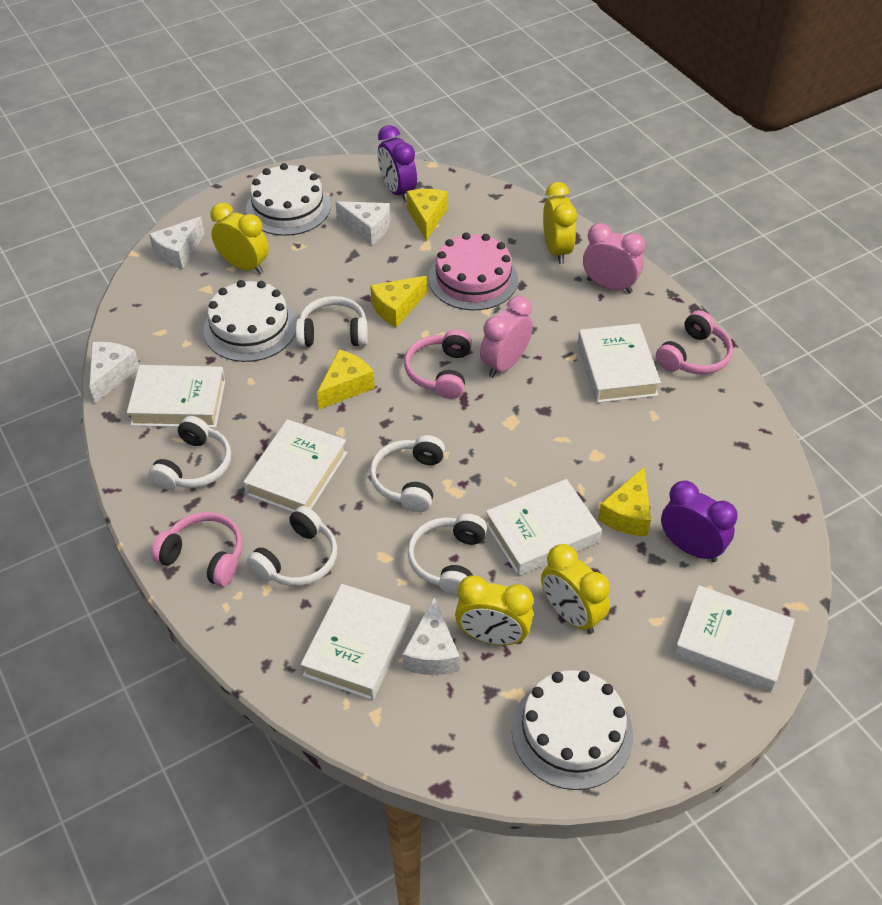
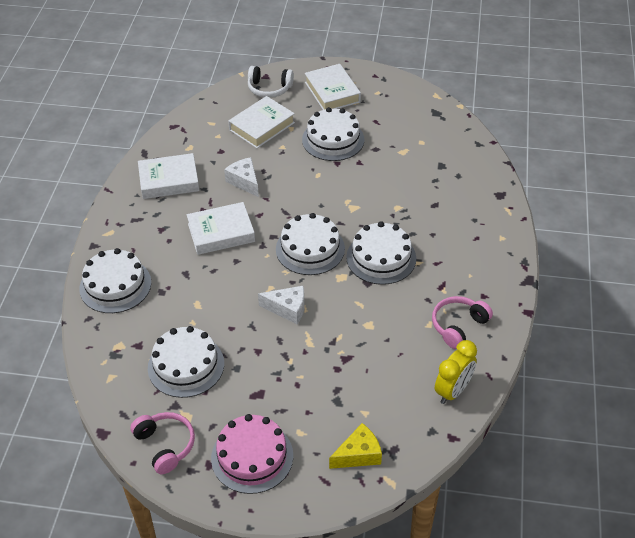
pink clock: 2 -> 0
pink headphones: 3 -> 2
purple clock: 2 -> 0
white book: 6 -> 4
white cake: 3 -> 5
white cheese: 4 -> 2
white headphones: 5 -> 1
yellow cheese: 4 -> 1
yellow clock: 4 -> 1

